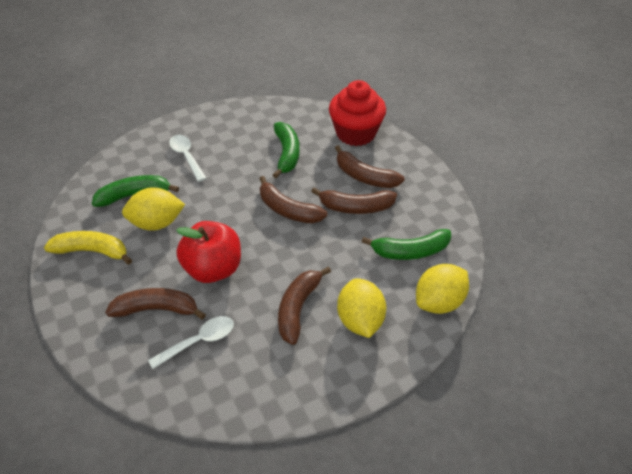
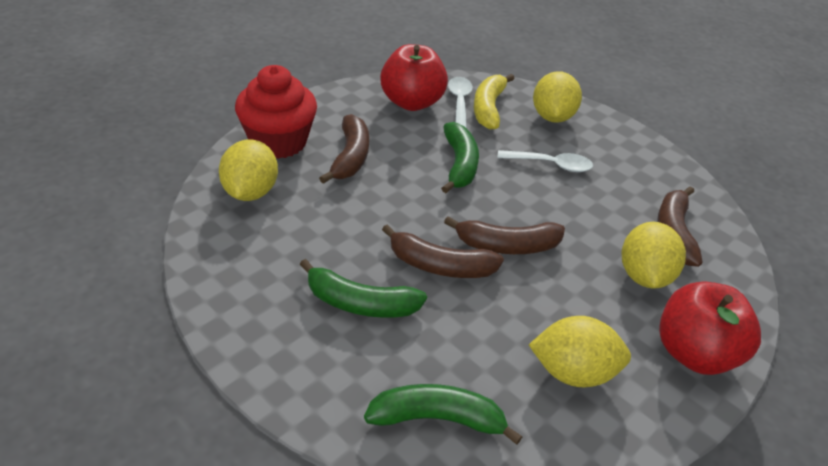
brown banana: 5 -> 4
red apple: 1 -> 2
yellow lemon: 3 -> 4

